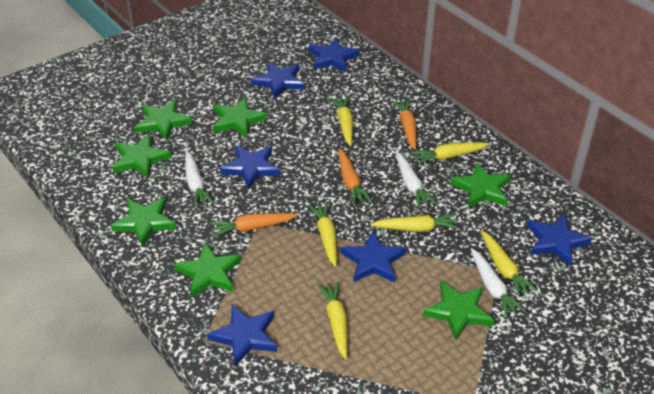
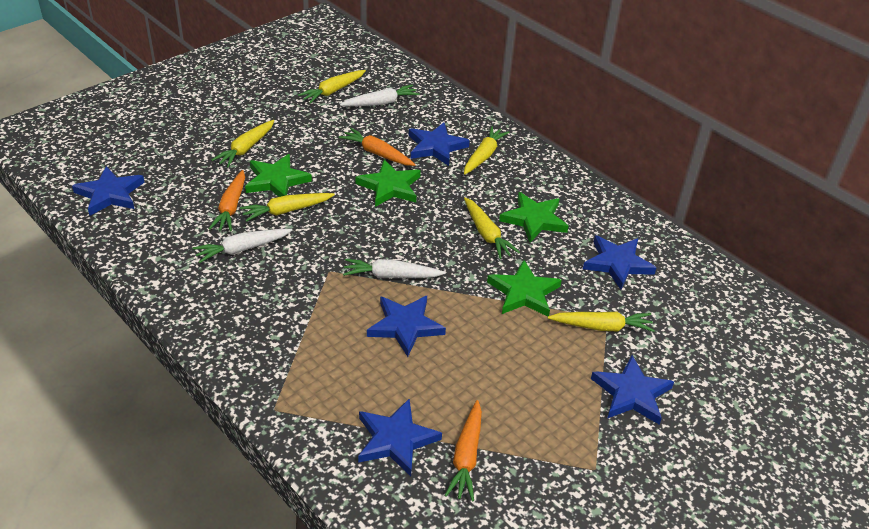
green star: 7 -> 4

